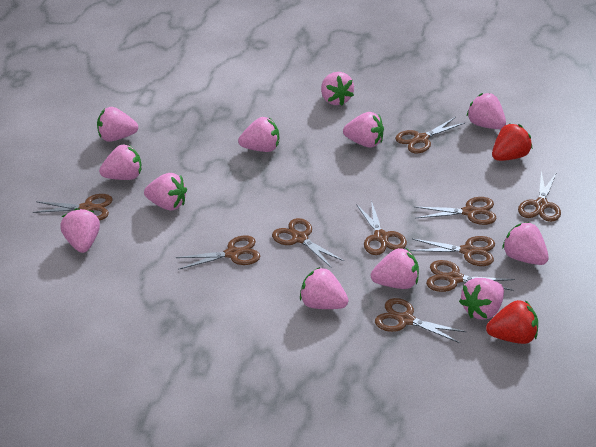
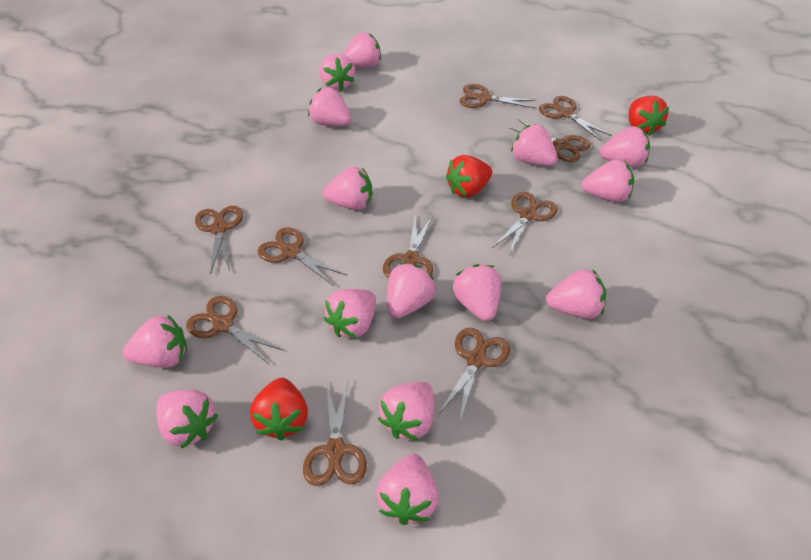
pink strawberry: 12 -> 15
red strawberry: 2 -> 3

